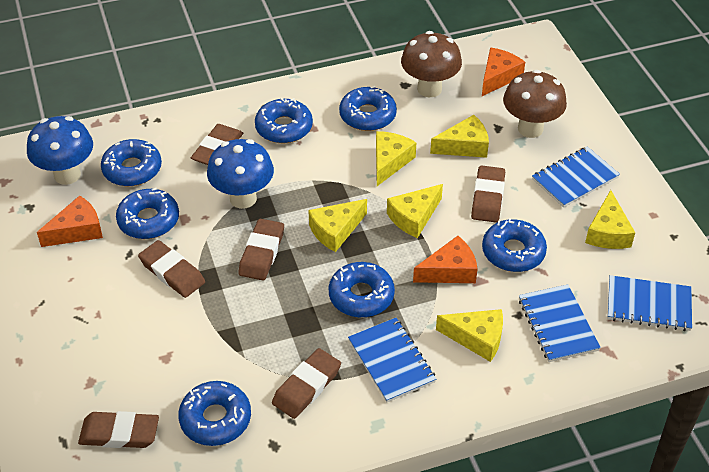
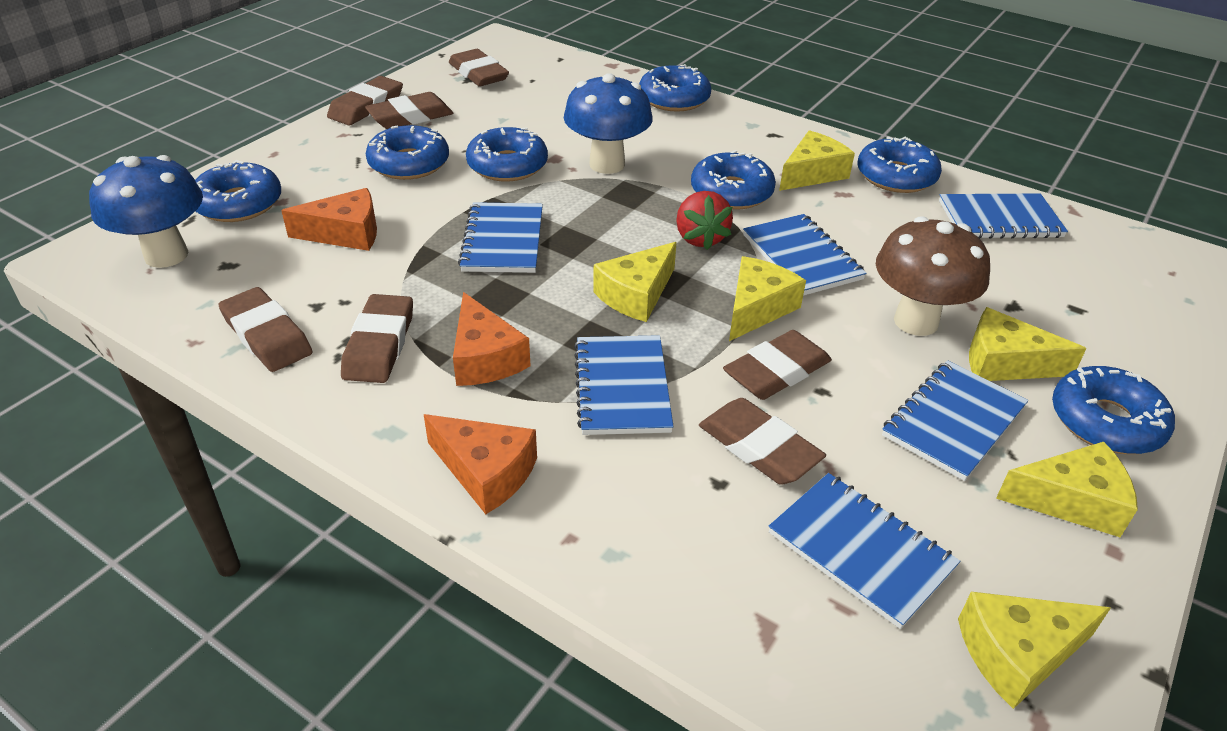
blue notebook: 4 -> 6
brown eraser: 6 -> 7
brown mushroom: 2 -> 1
red strawberry: 0 -> 1

